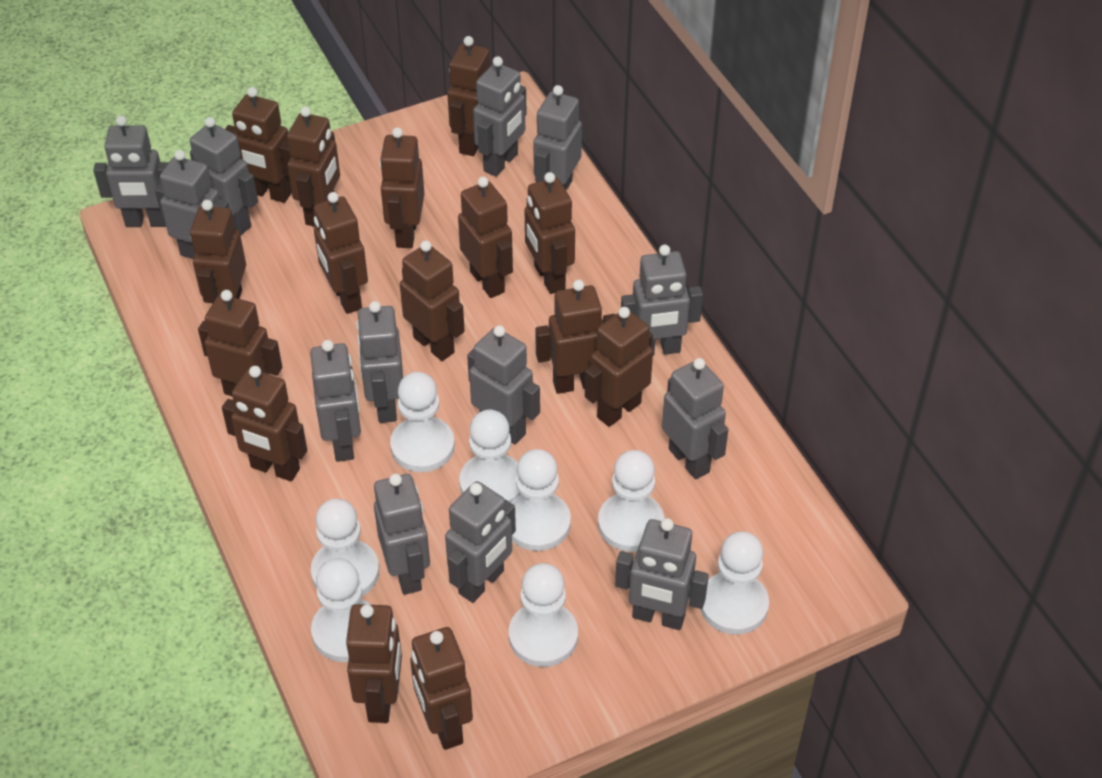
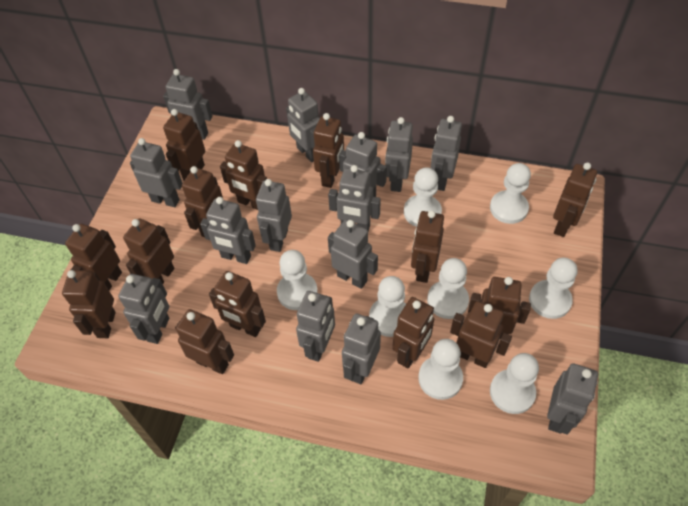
brown robot: 15 -> 14
grey robot: 13 -> 14

